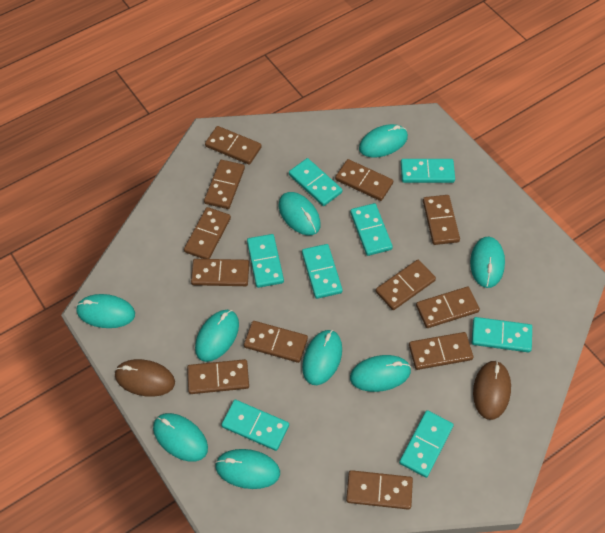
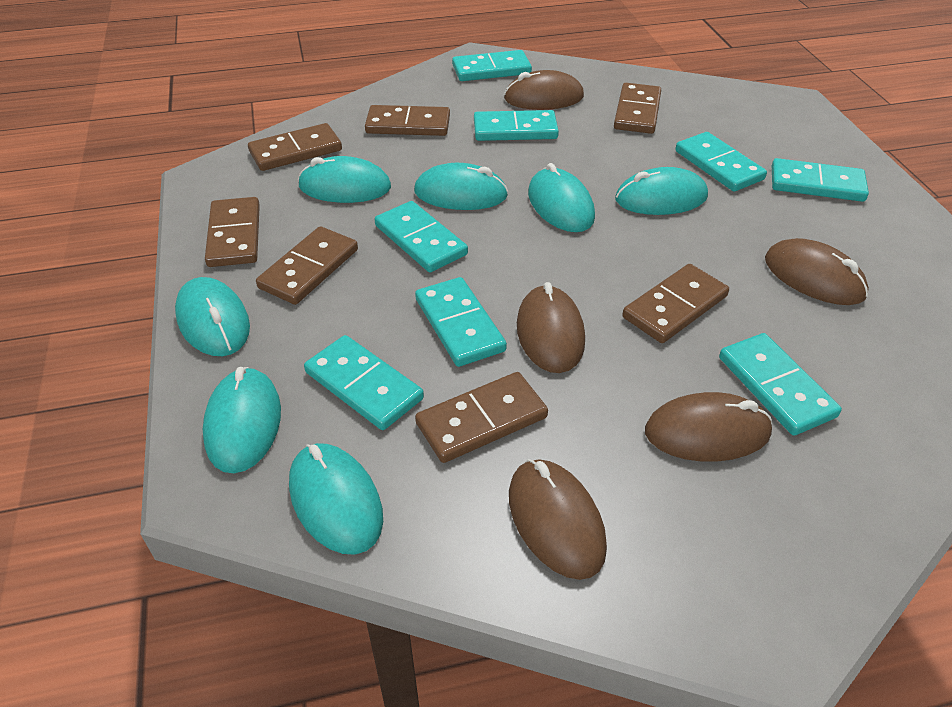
brown domino: 12 -> 7
brown mouse: 2 -> 5
turquoise mouse: 9 -> 7

